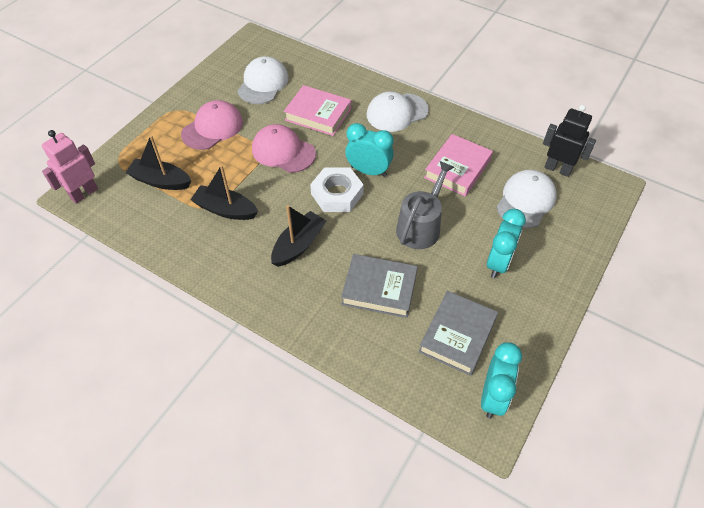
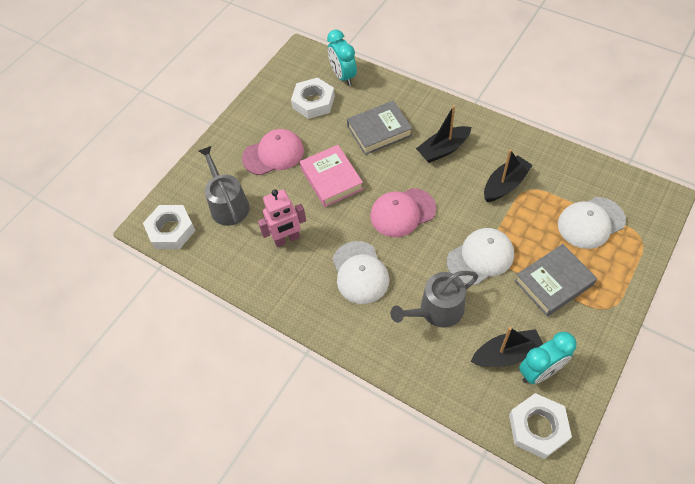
black robot: 1 -> 0
grey watering can: 1 -> 2
pink book: 2 -> 1
turquoise clock: 3 -> 2
white nut: 1 -> 3

